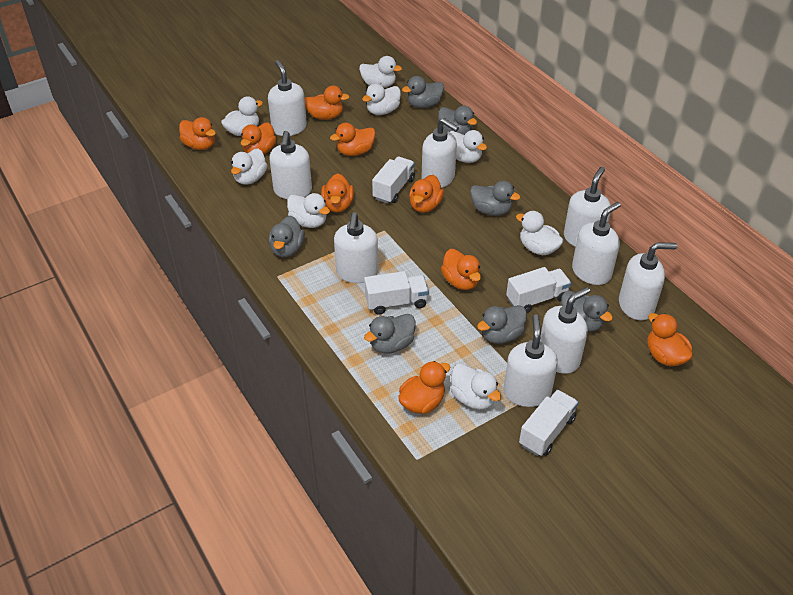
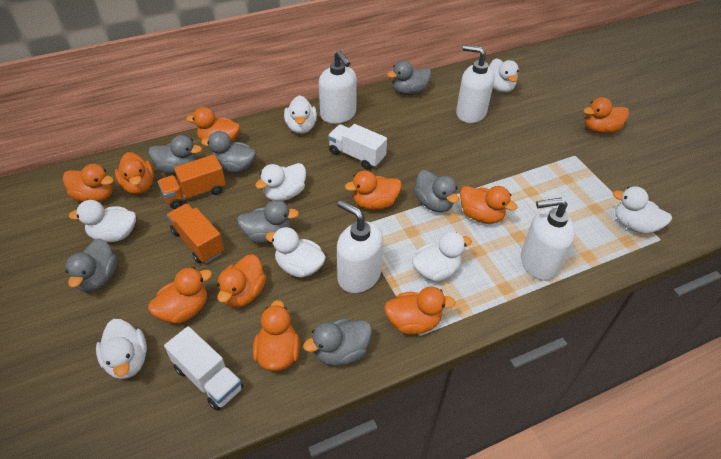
orange duck: 9 -> 10
orange truck: 0 -> 2
white soap dispenser: 9 -> 4
white truck: 4 -> 2

